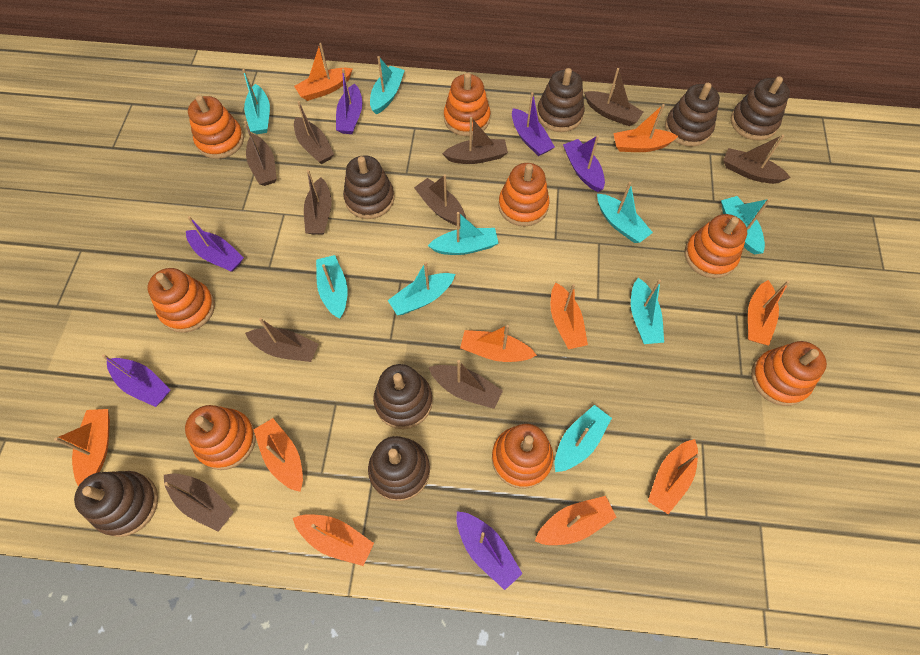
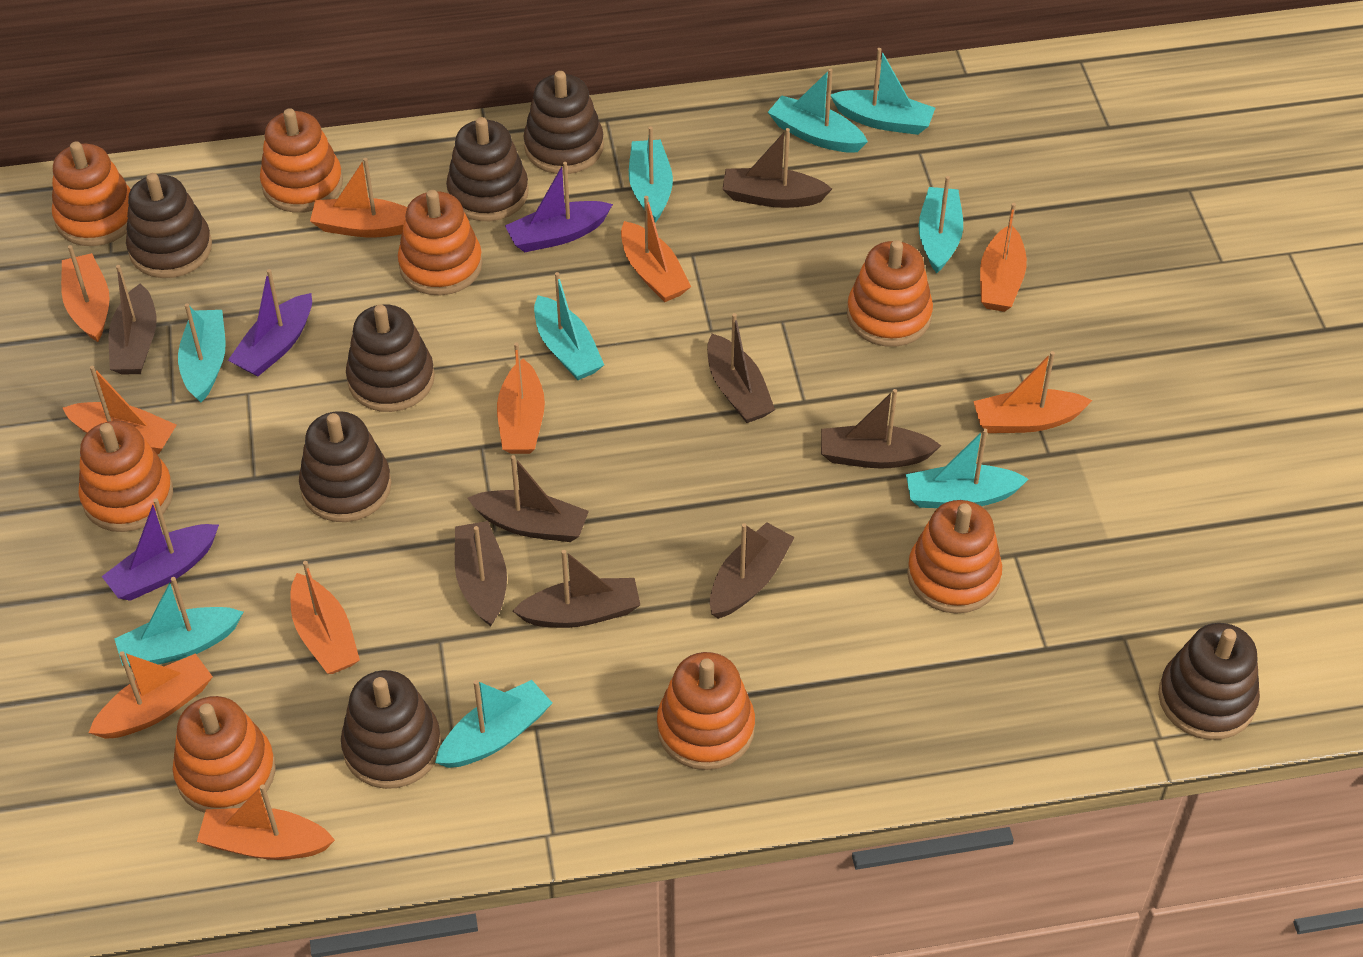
brown boat: 10 -> 8
purple boat: 6 -> 3

